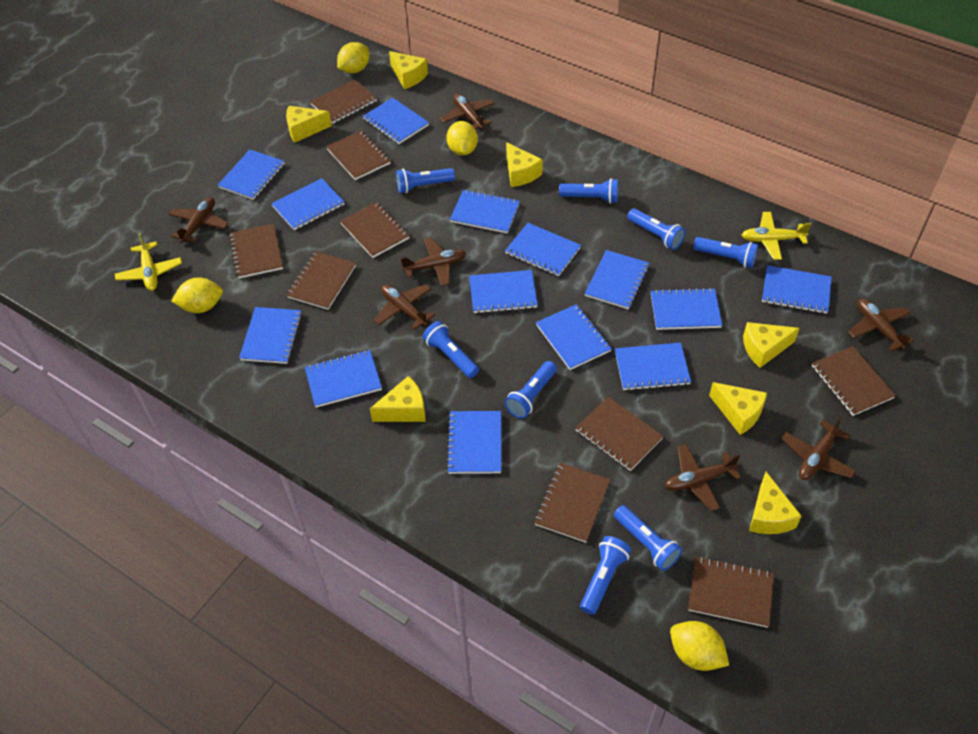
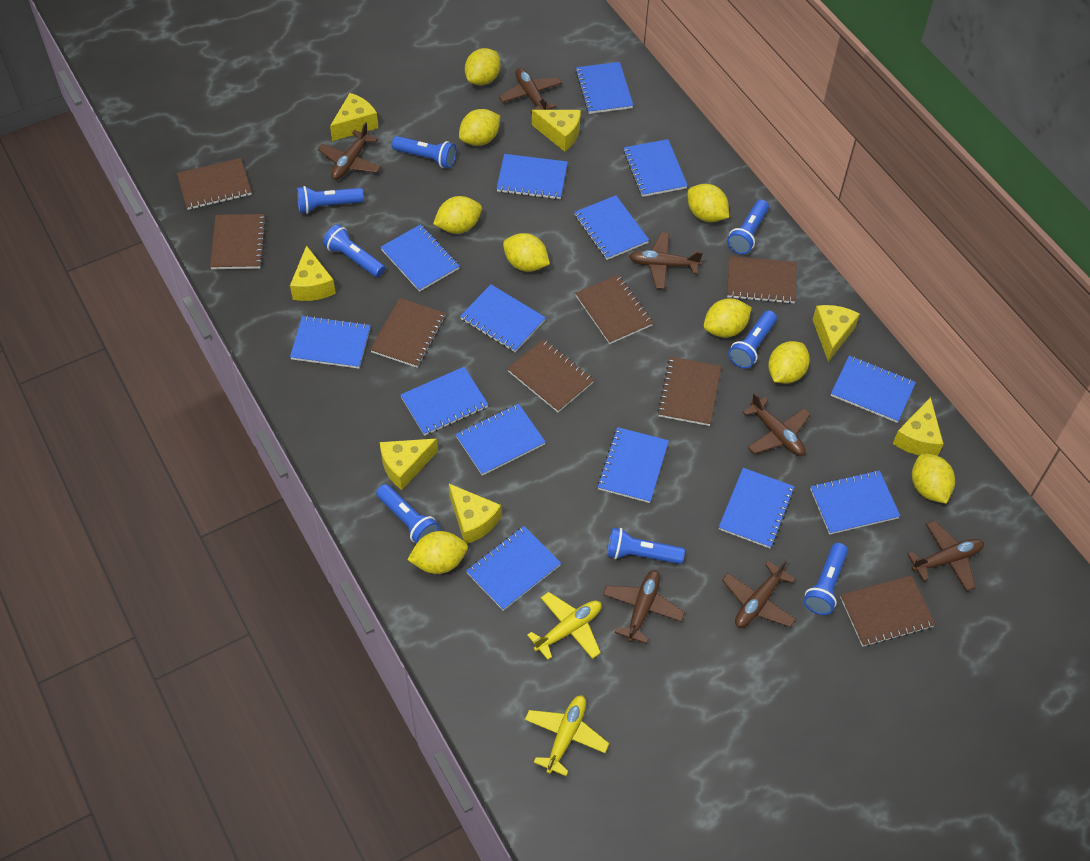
brown notebook: 9 -> 8
yellow lemon: 4 -> 9

